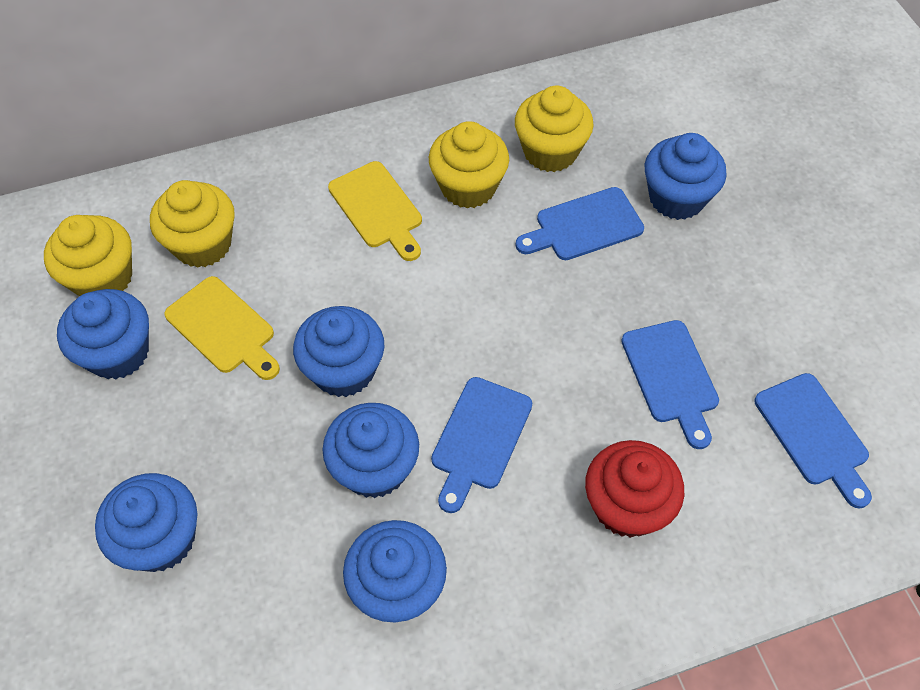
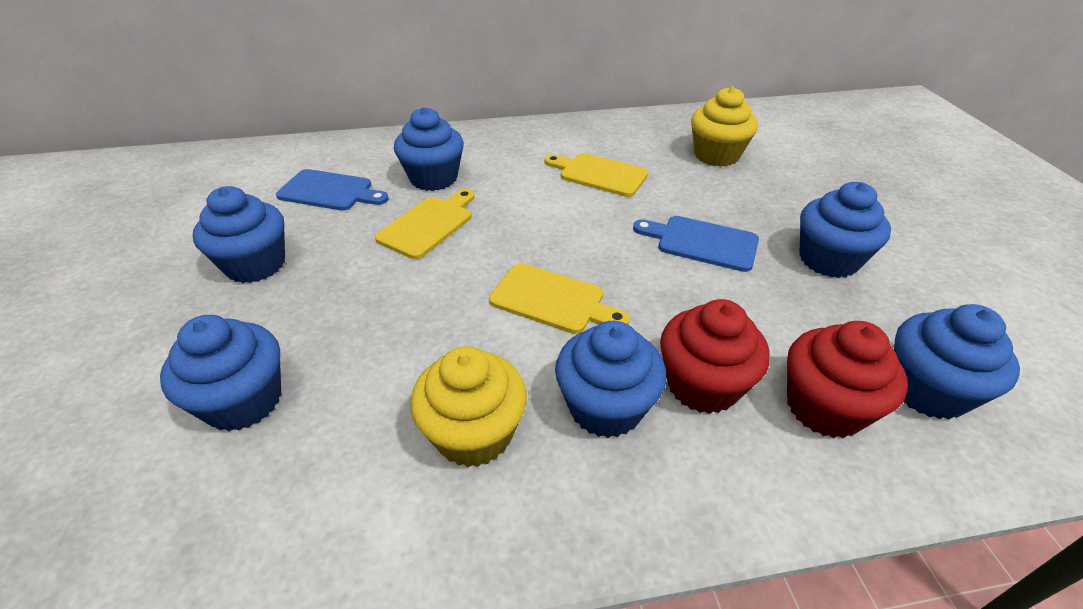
blue cutting board: 4 -> 2
red cupcake: 1 -> 2
yellow cupcake: 4 -> 2
yellow cutting board: 2 -> 3

